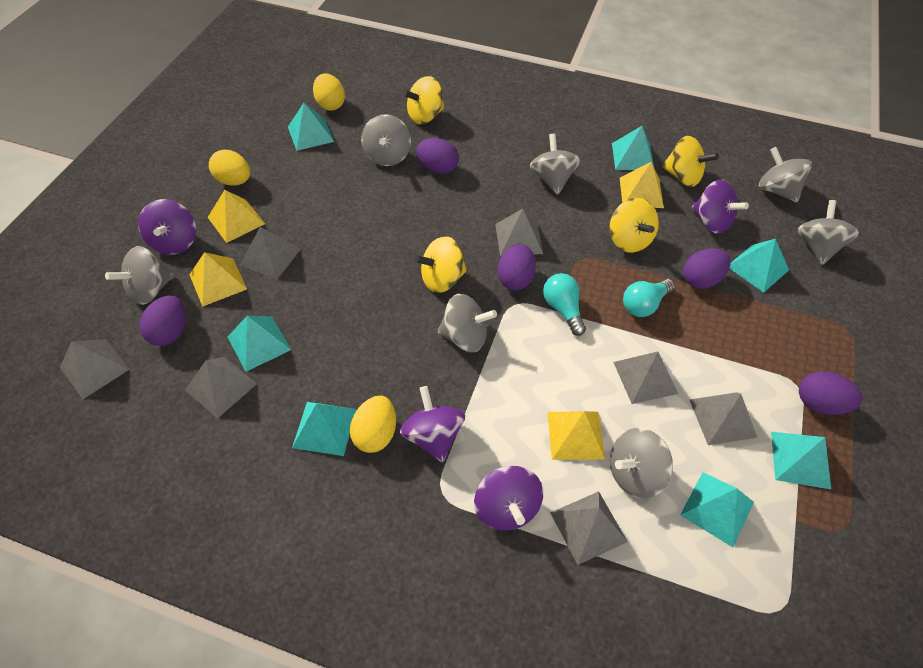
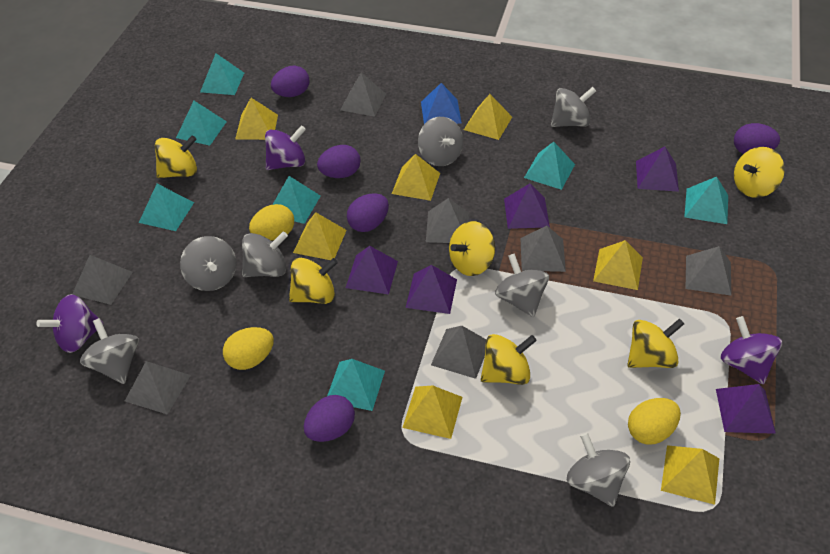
blue pyramid: 0 -> 1
purple pyramid: 0 -> 5
purple spinning top: 4 -> 3
turquoise light bulb: 2 -> 0
yellow pyramid: 4 -> 7
yellow spinning top: 4 -> 6

